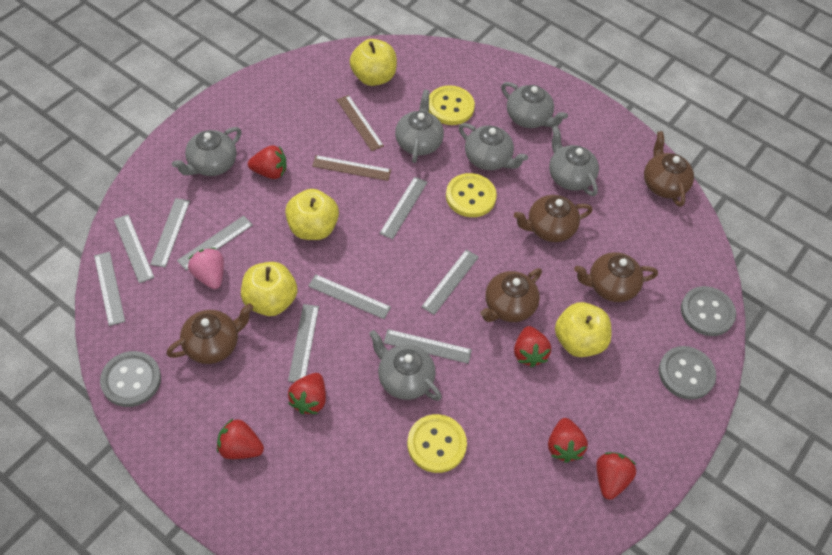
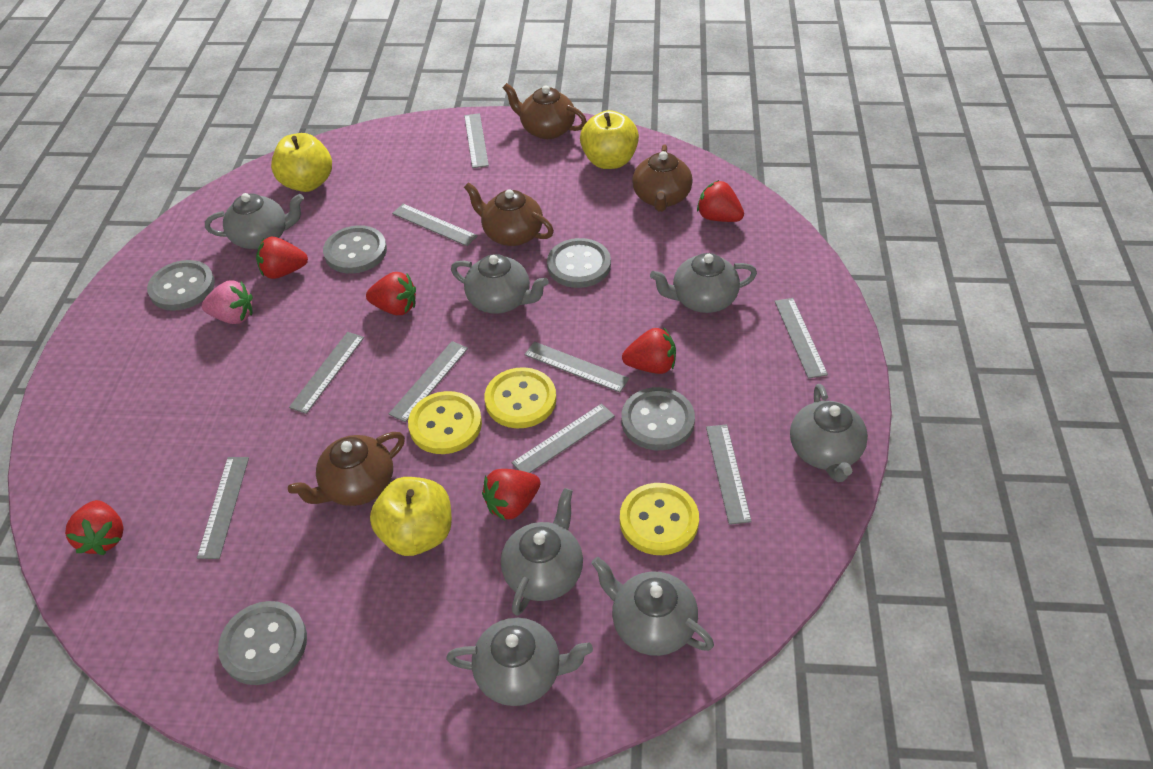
brown ruler: 2 -> 0
brown teapot: 5 -> 4
grey button: 3 -> 5
grey teapot: 6 -> 7
yellow apple: 4 -> 3

